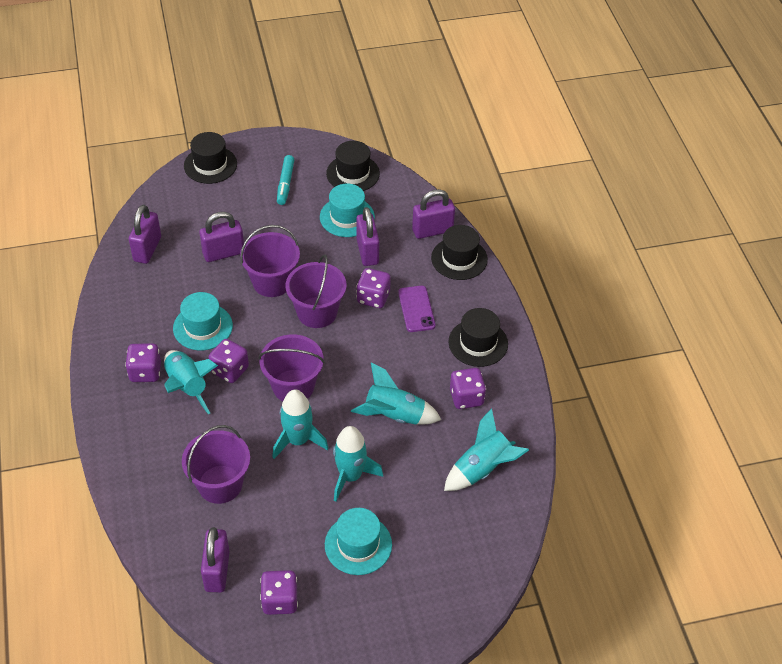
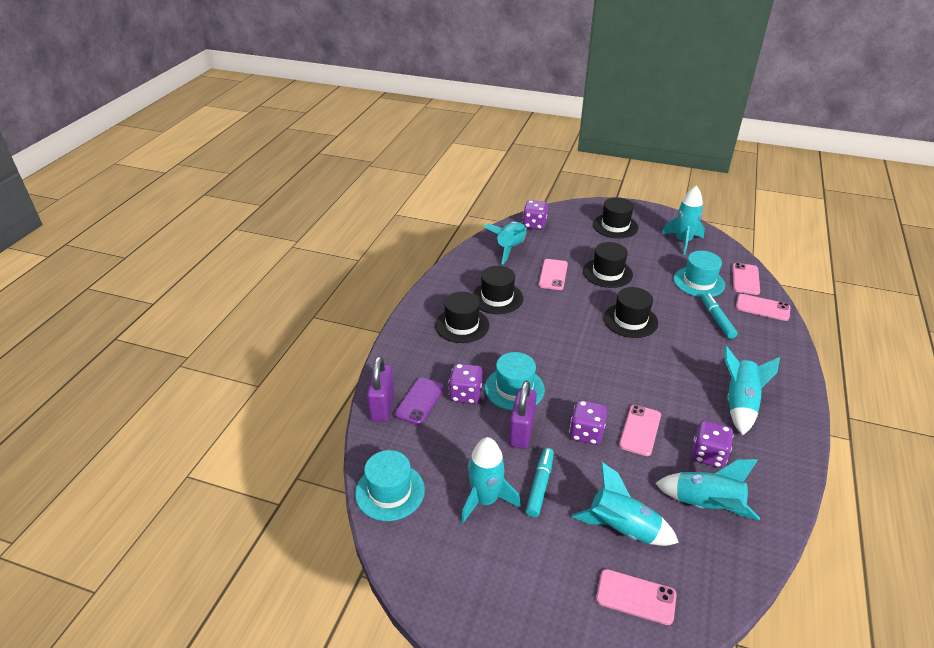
black hat: 4 -> 5
pink phone: 0 -> 5
purple bucket: 4 -> 0
purple dice: 5 -> 4
purple padlock: 5 -> 2
turquoise marker: 1 -> 2
turquoise rocket: 5 -> 6

